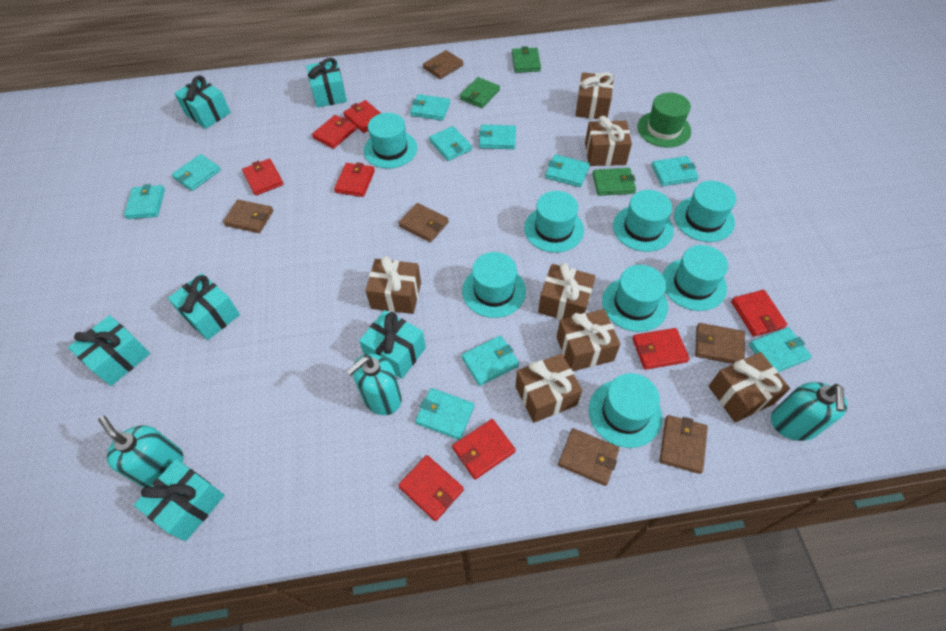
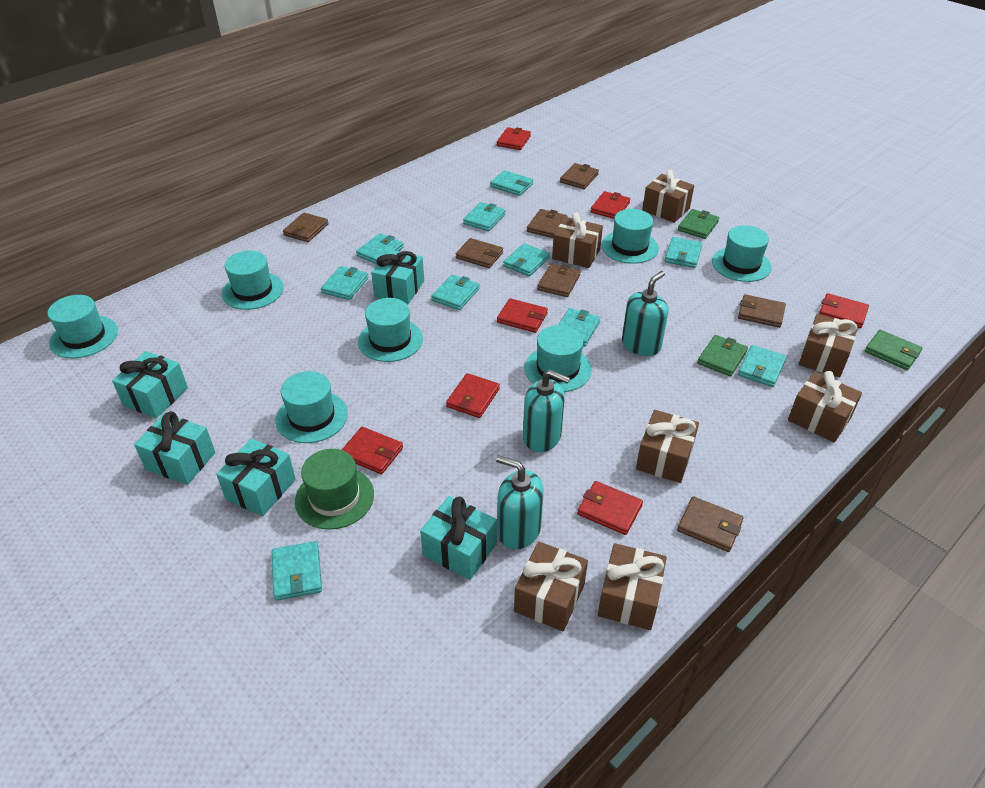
brown wallet: 6 -> 7
red wallet: 8 -> 7
turquoise gift: 6 -> 5
turquoise hat: 8 -> 7

